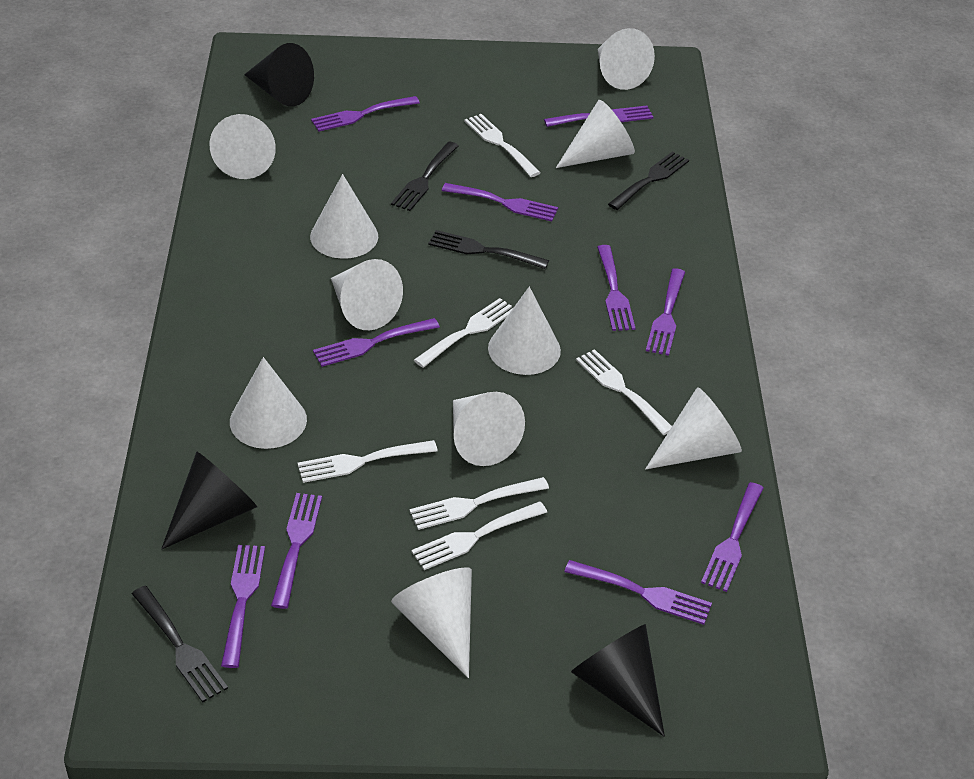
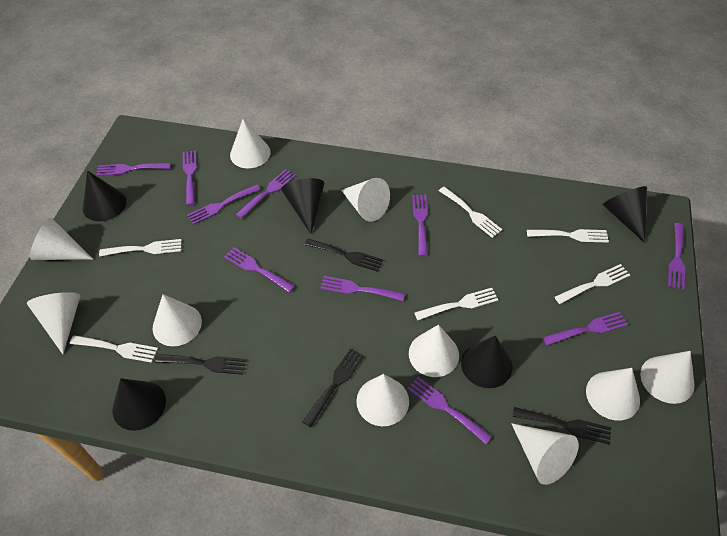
black cone: 3 -> 5

